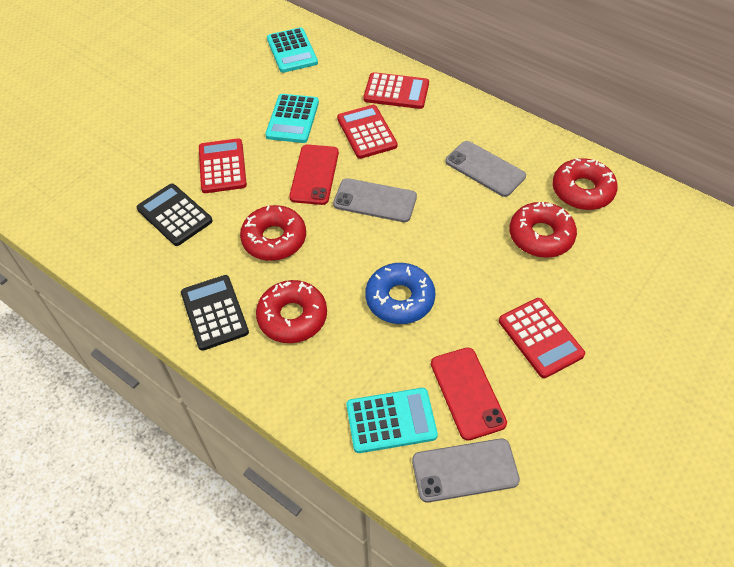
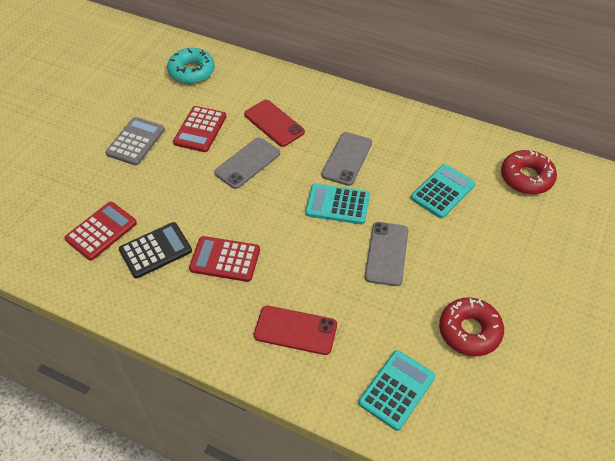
black calculator: 2 -> 1
blue donut: 1 -> 0
grey calculator: 0 -> 1
red calculator: 4 -> 3
red donut: 4 -> 2
turquoise donut: 0 -> 1

